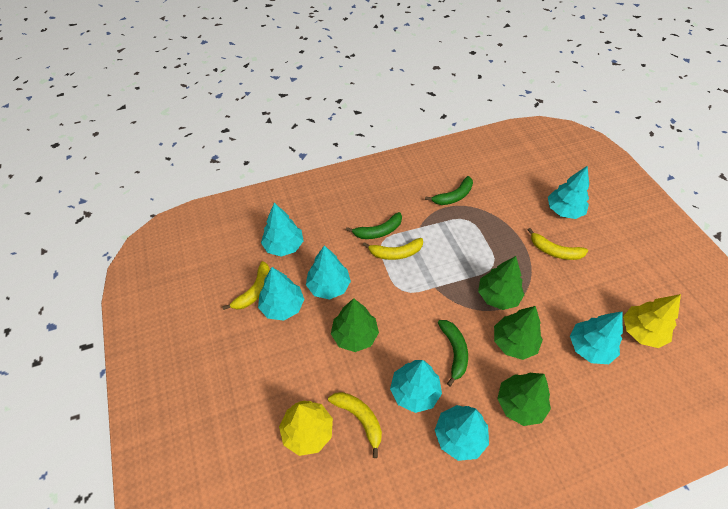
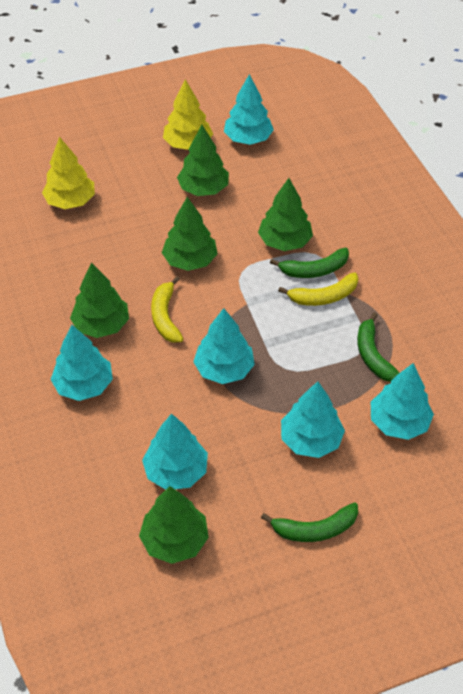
green tree: 4 -> 5
turquoise tree: 7 -> 6
yellow banana: 4 -> 2

